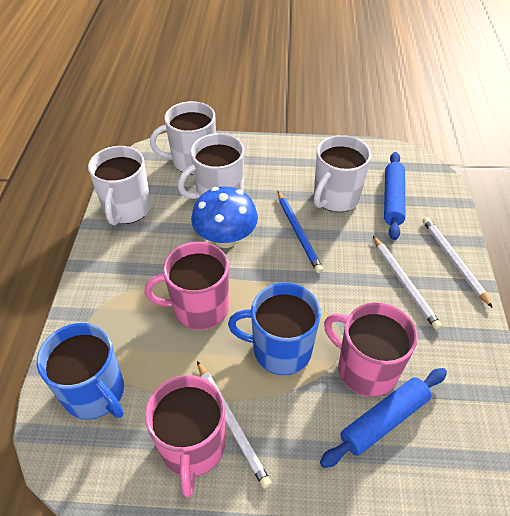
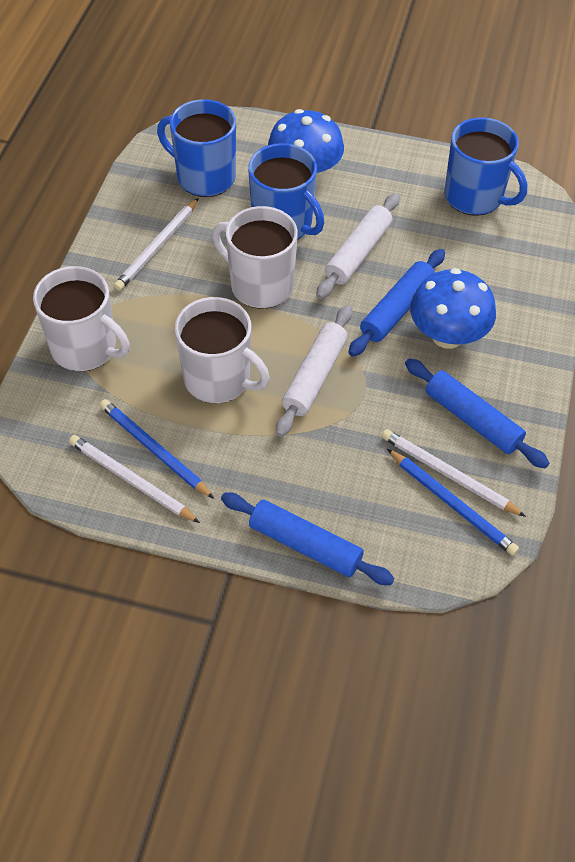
blue mug: 2 -> 3
blue mushroom: 1 -> 2
blue pencil: 1 -> 2
blue rolling pin: 2 -> 3
pink mug: 3 -> 0
white mug: 4 -> 3
white rolling pin: 0 -> 2

